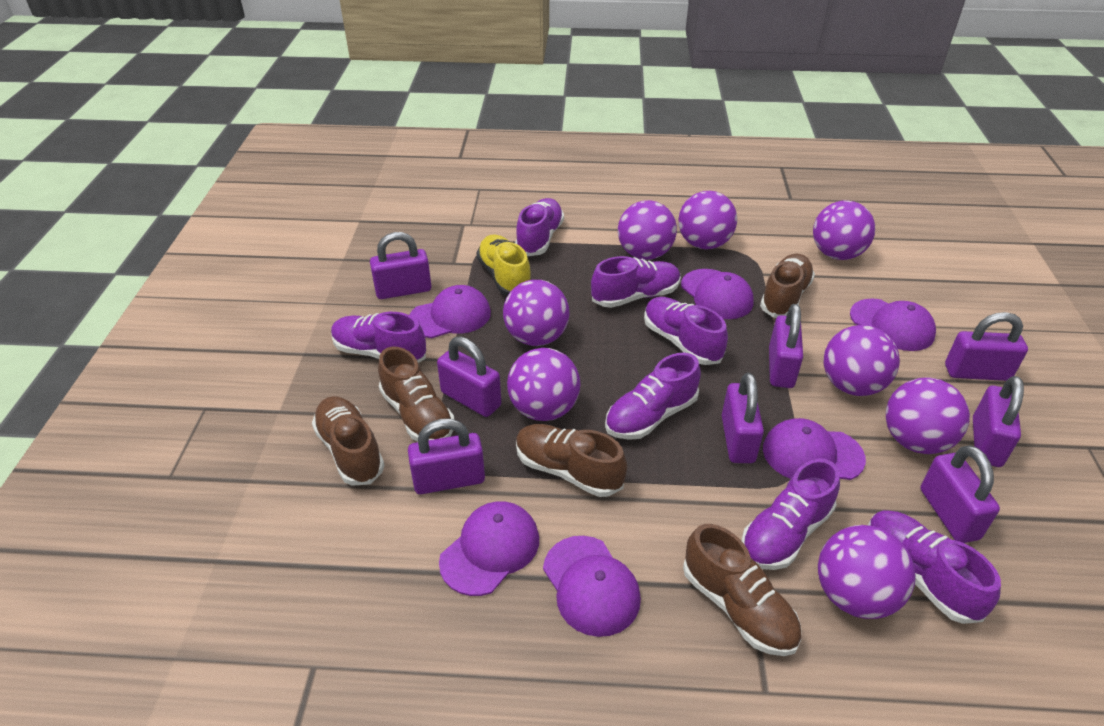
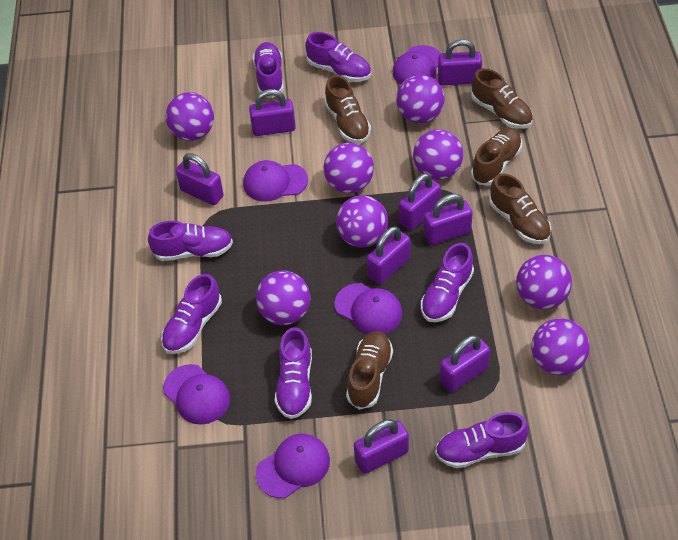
purple cap: 6 -> 5
yellow shoe: 1 -> 0

